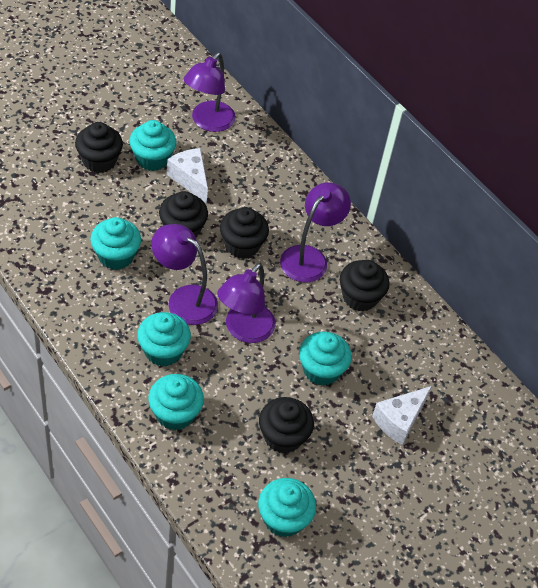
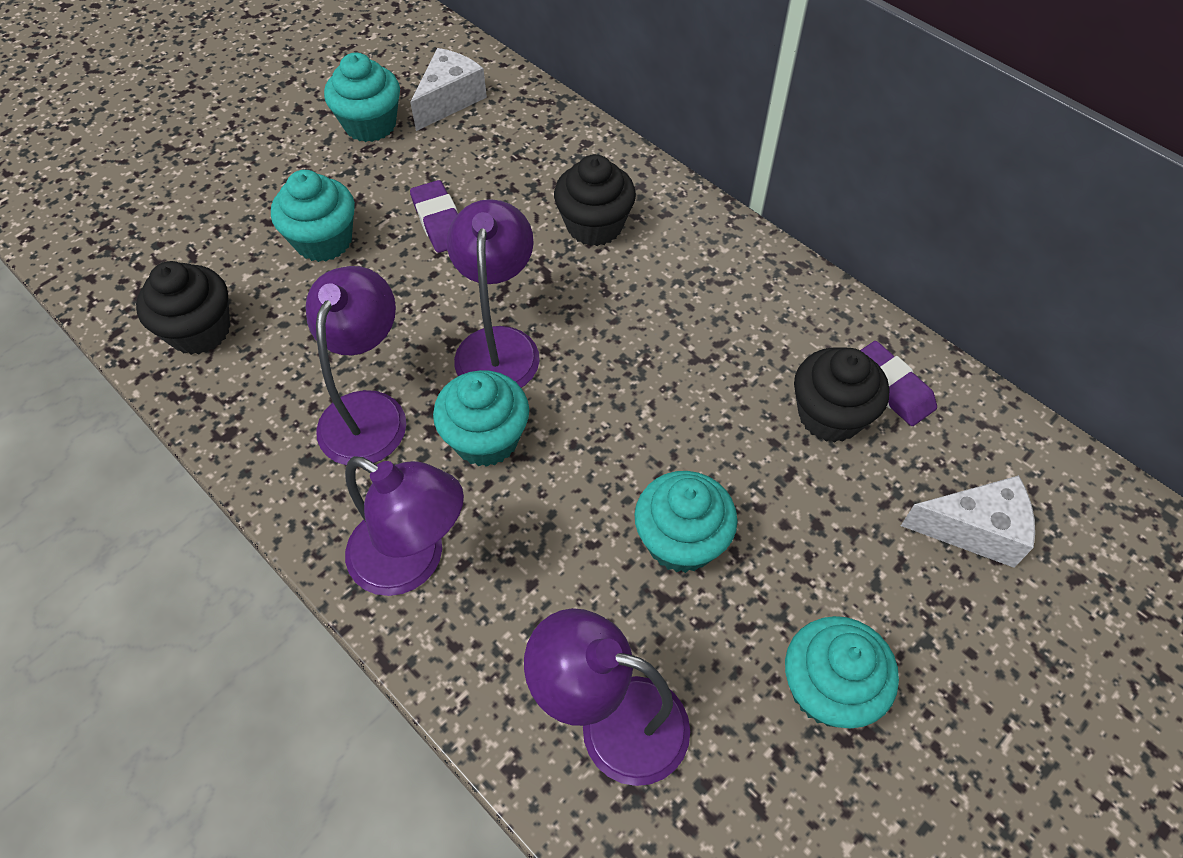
black cupcake: 5 -> 3
purple eraser: 0 -> 2
turquoise cupcake: 6 -> 5

